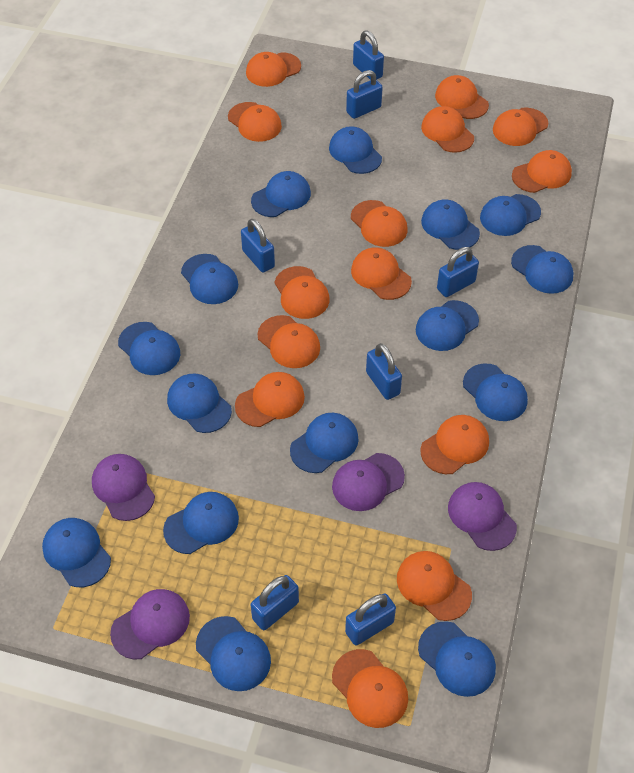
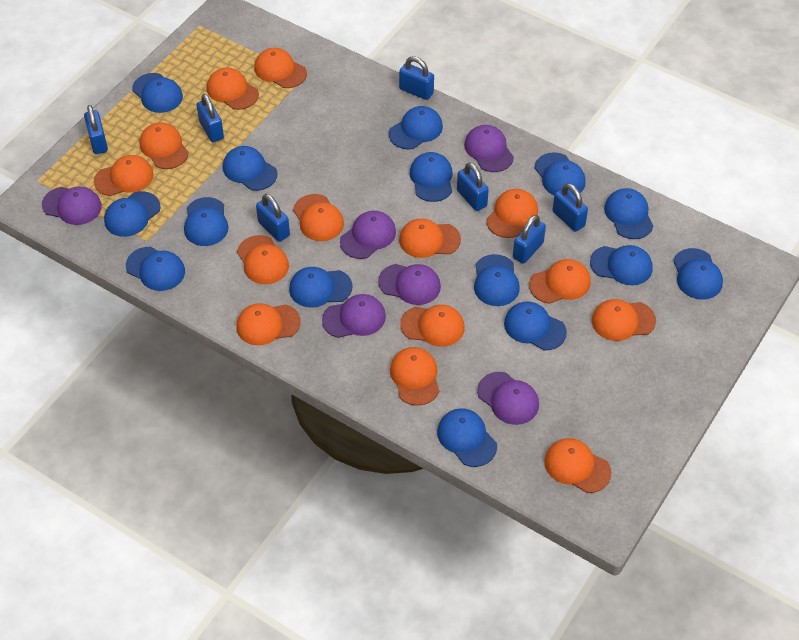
purple cap: 4 -> 6

